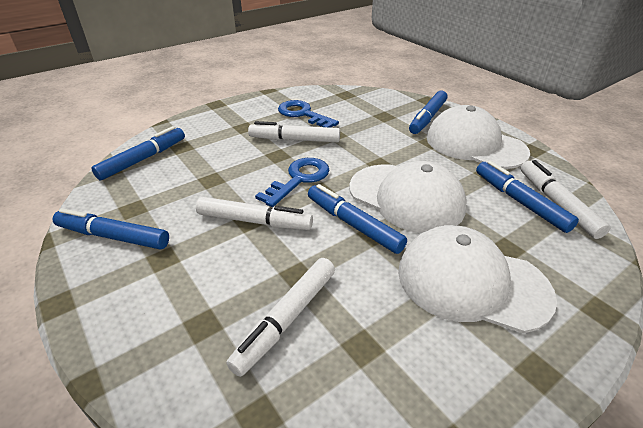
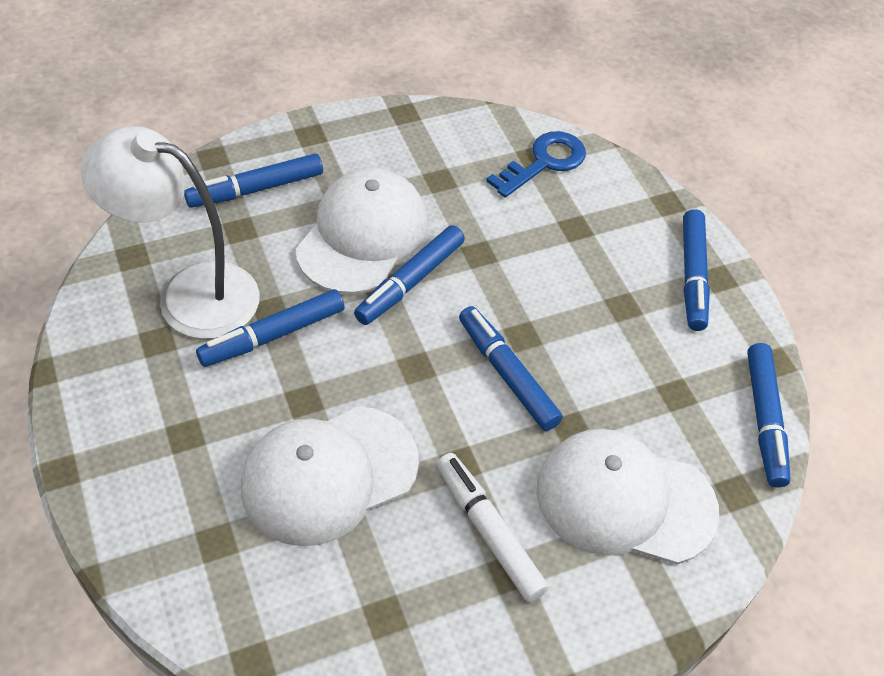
blue key: 2 -> 1
blue marker: 5 -> 6
white lamp: 0 -> 1
white marker: 4 -> 1

